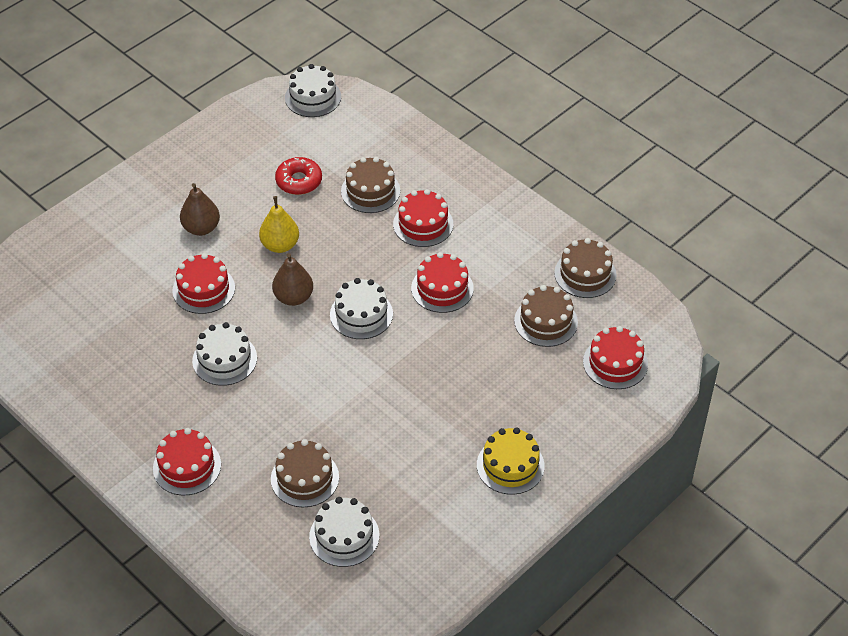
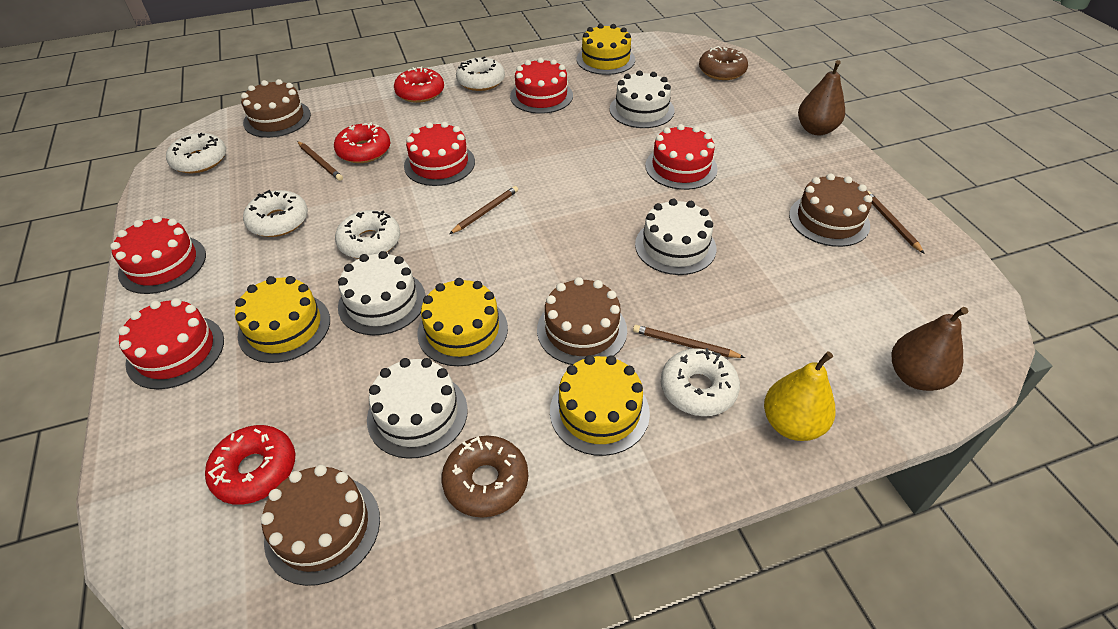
brown donut: 0 -> 2
brown pencil: 0 -> 4
red donut: 1 -> 3
white donut: 0 -> 5
yellow cake: 1 -> 4

